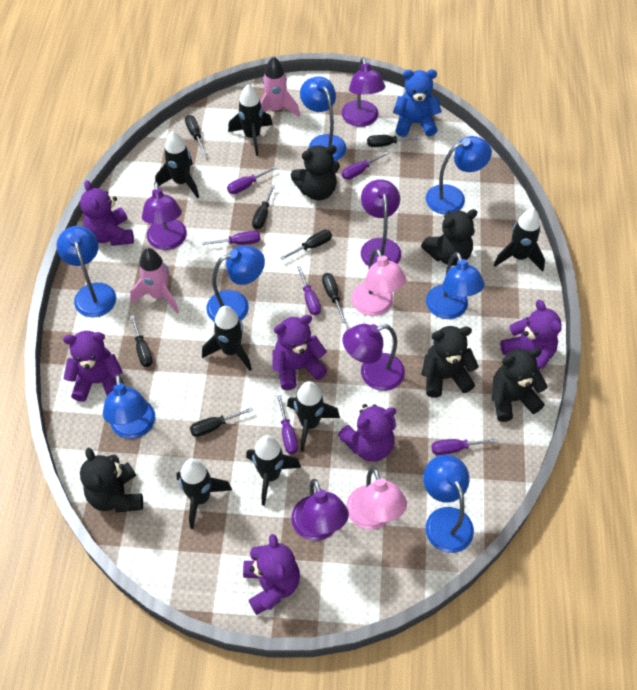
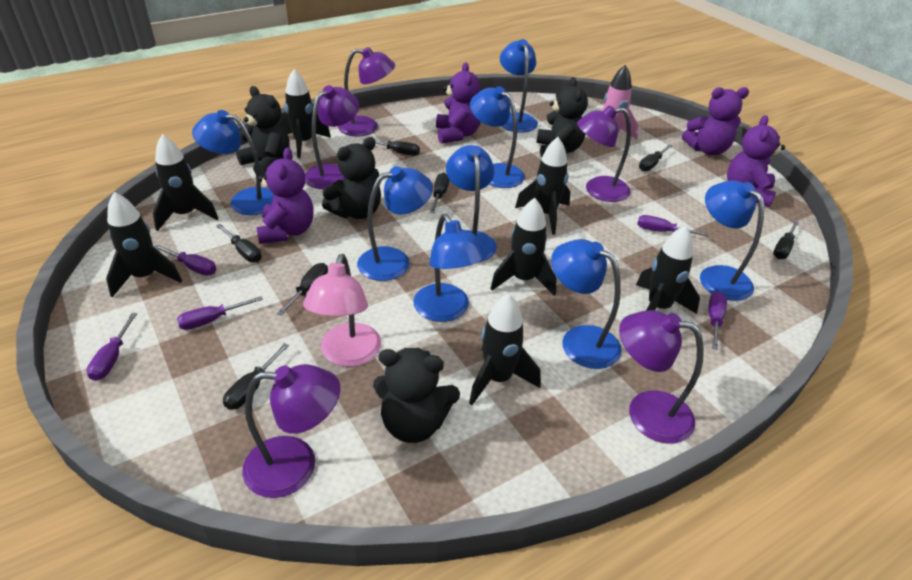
black teddy bear: 5 -> 4
blue lamp: 7 -> 8
blue teddy bear: 1 -> 0
pink lamp: 2 -> 1
pink rocket: 2 -> 1
purple screwdriver: 6 -> 5
purple teddy bear: 6 -> 4

